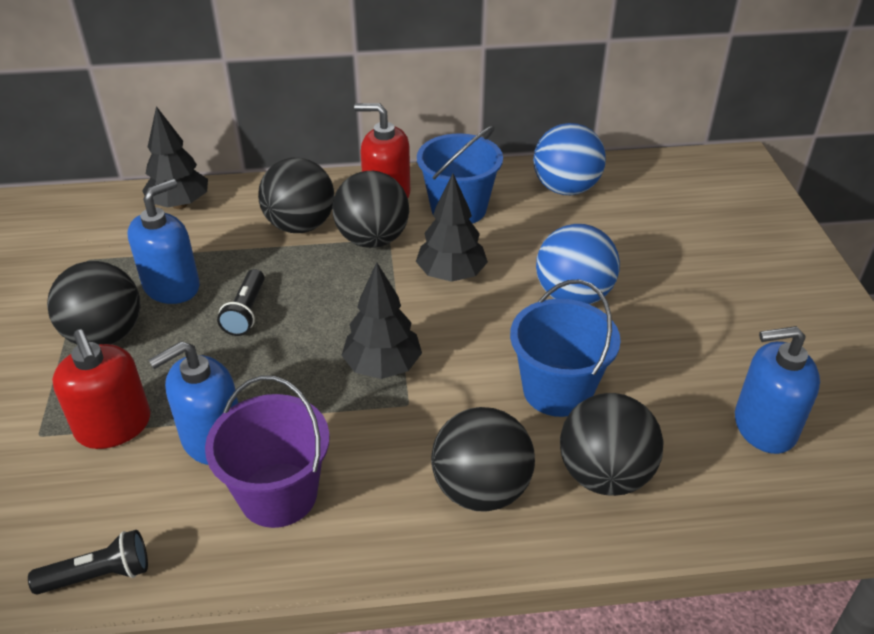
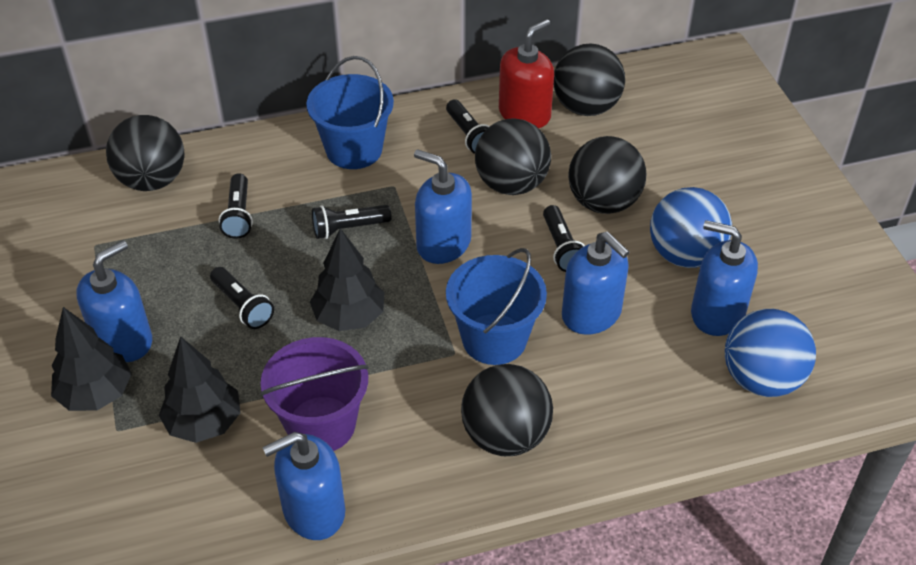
black flashlight: 2 -> 5
blue soap dispenser: 3 -> 5
red soap dispenser: 2 -> 1

